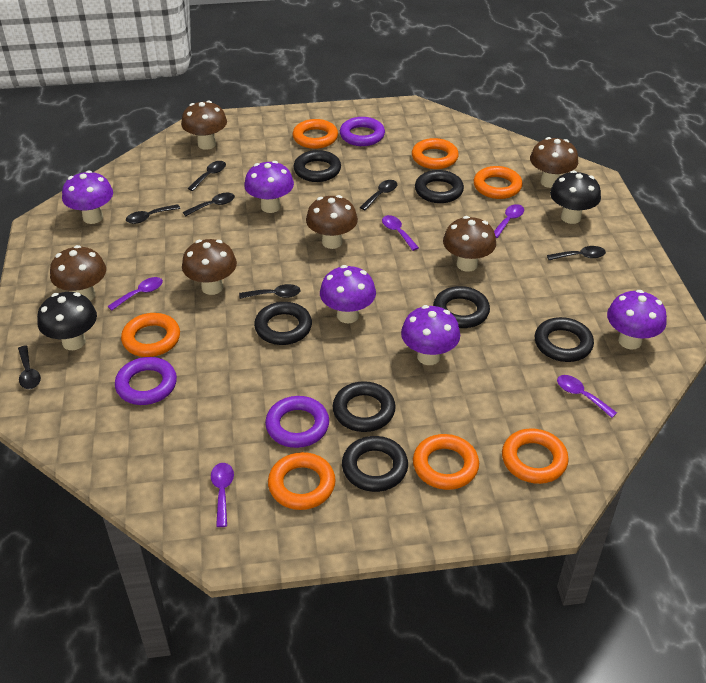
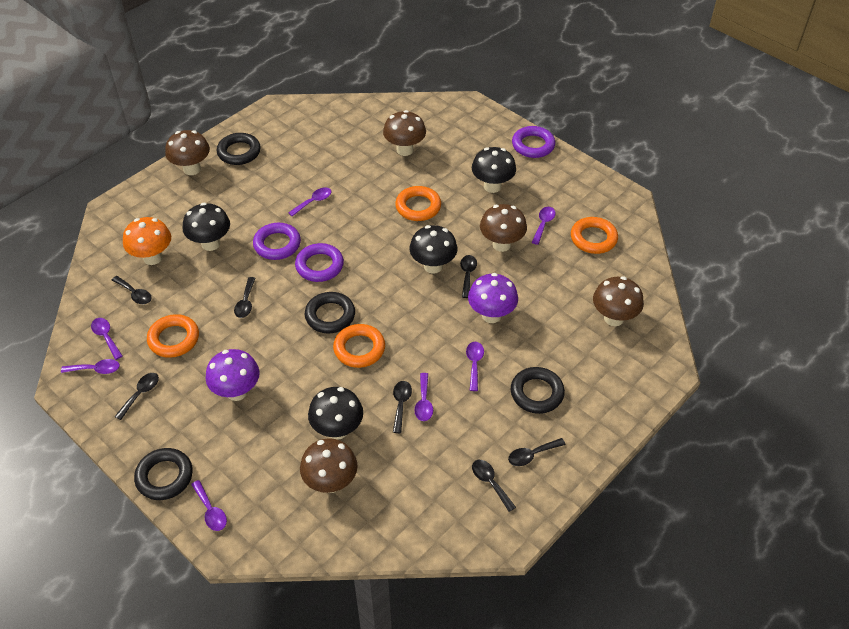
black mushroom: 2 -> 4
black ring: 7 -> 4
brown mushroom: 6 -> 5
orange mushroom: 0 -> 1
orange ring: 7 -> 4
purple mushroom: 5 -> 2
purple spoon: 5 -> 7

